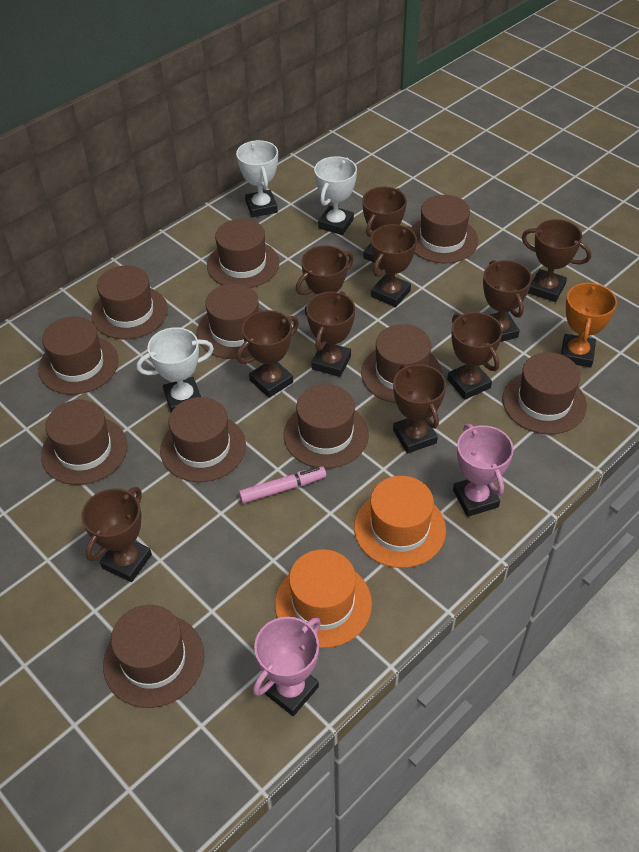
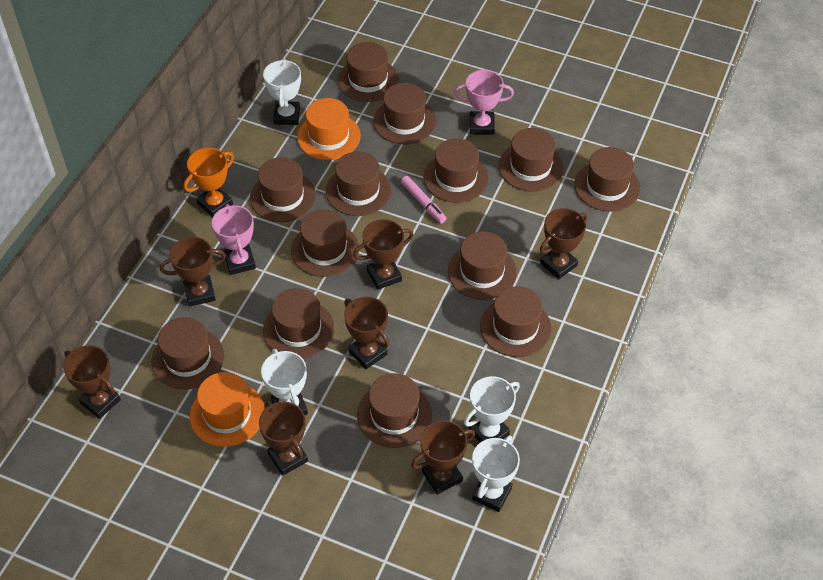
brown hat: 11 -> 13
brown trophy: 10 -> 7
white trophy: 3 -> 4

